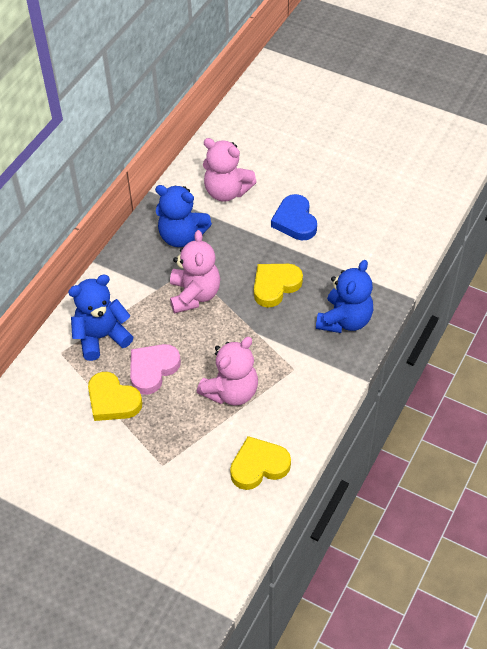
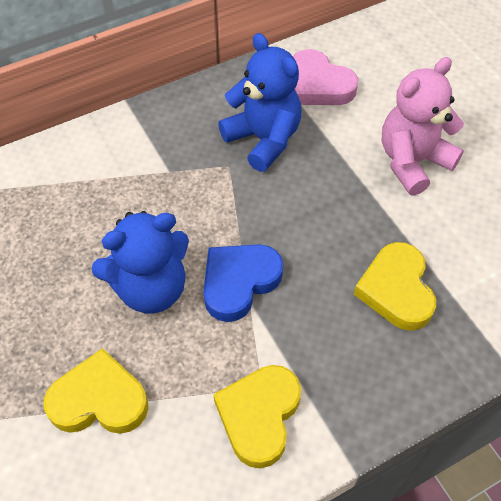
blue teddy bear: 3 -> 2
pink teddy bear: 3 -> 1

